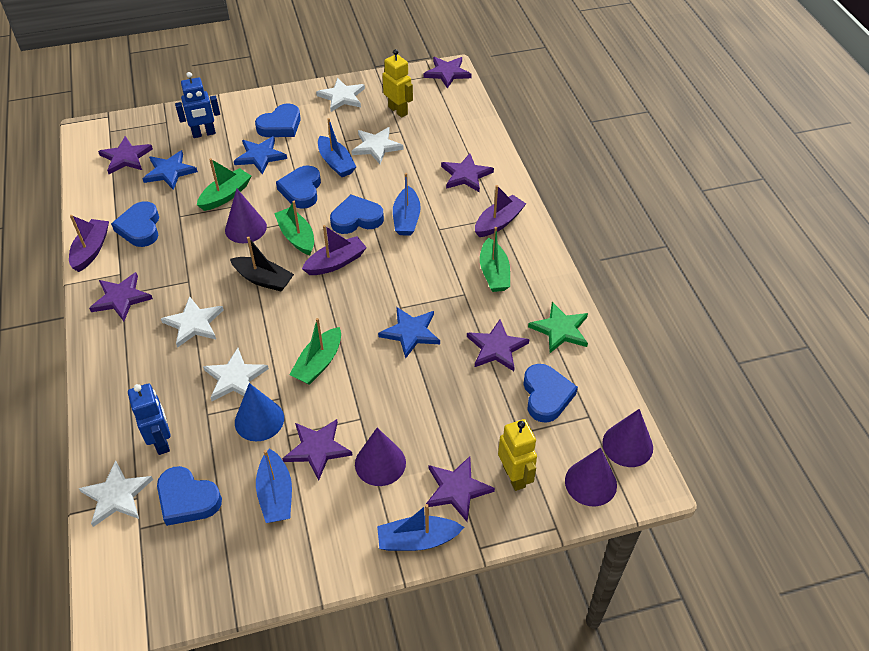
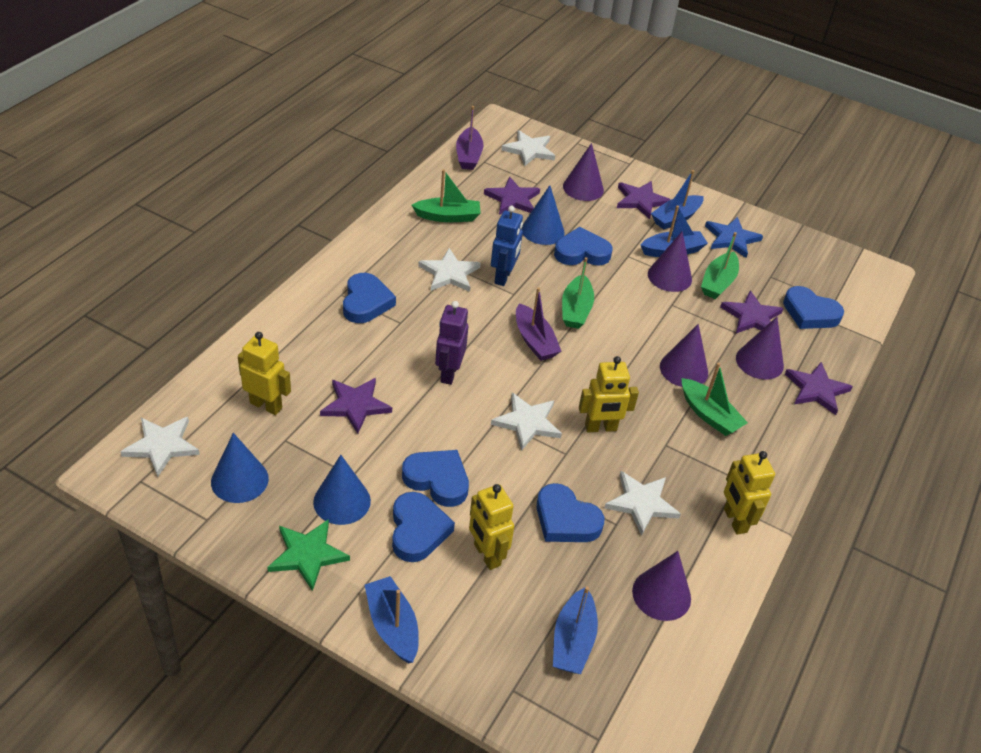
black boat: 1 -> 0
blue cone: 1 -> 3
blue robot: 2 -> 1
blue star: 3 -> 1
purple boat: 3 -> 2
purple cone: 4 -> 5
purple robot: 0 -> 1
purple star: 7 -> 5
yellow robot: 2 -> 4

